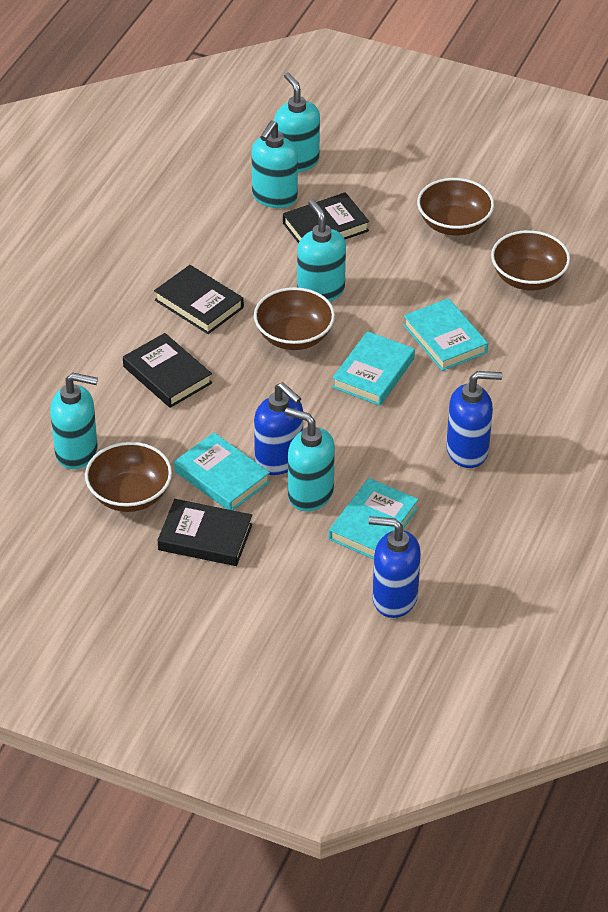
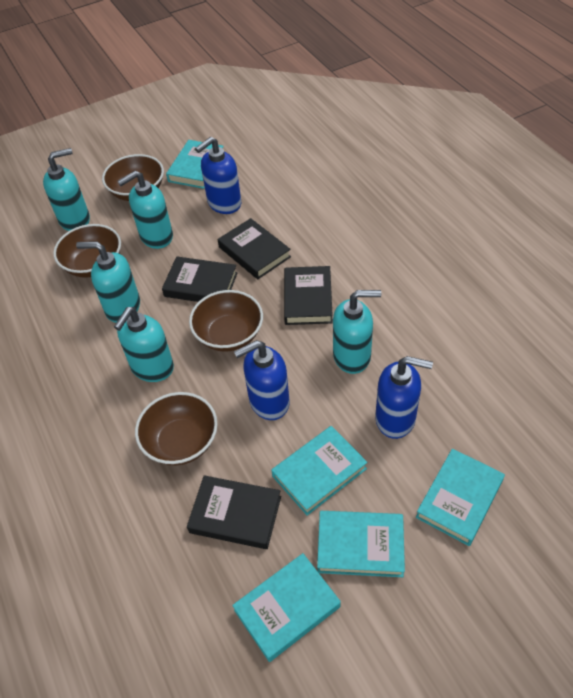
turquoise book: 4 -> 5

